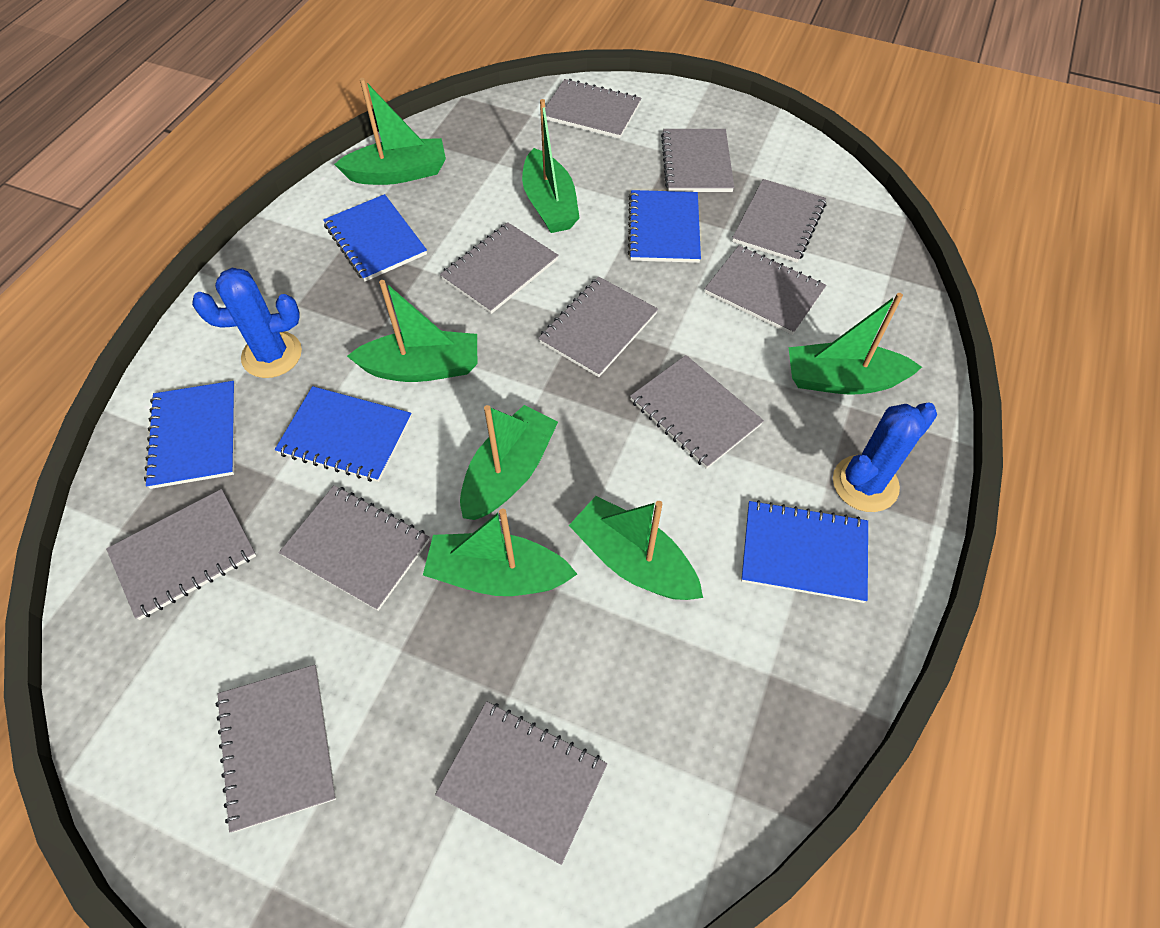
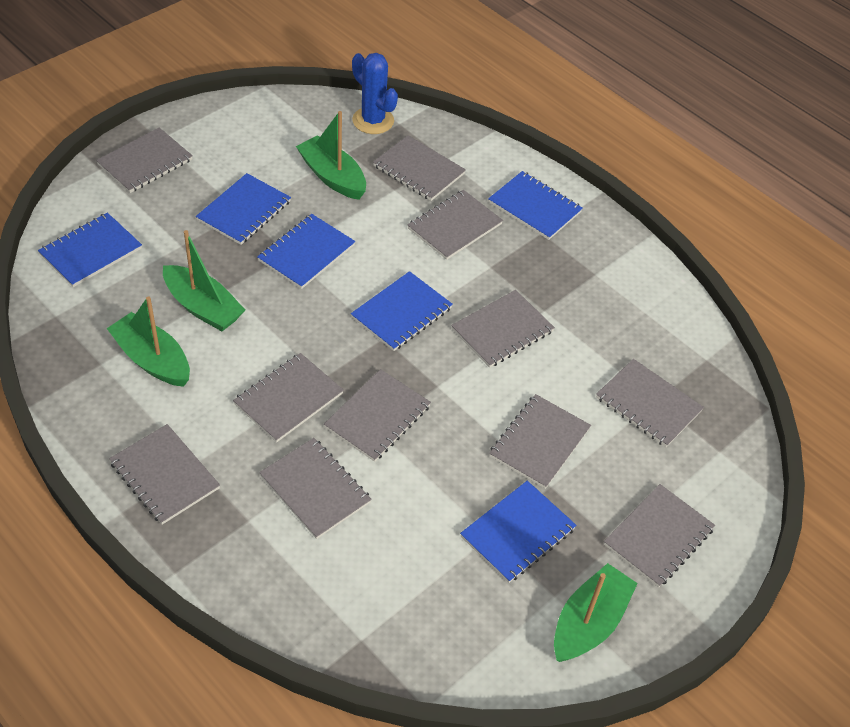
blue cactus: 2 -> 1
blue notebook: 5 -> 6
green boat: 7 -> 4

